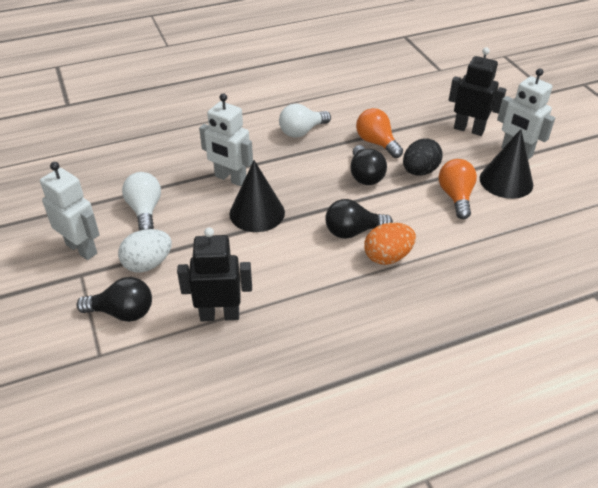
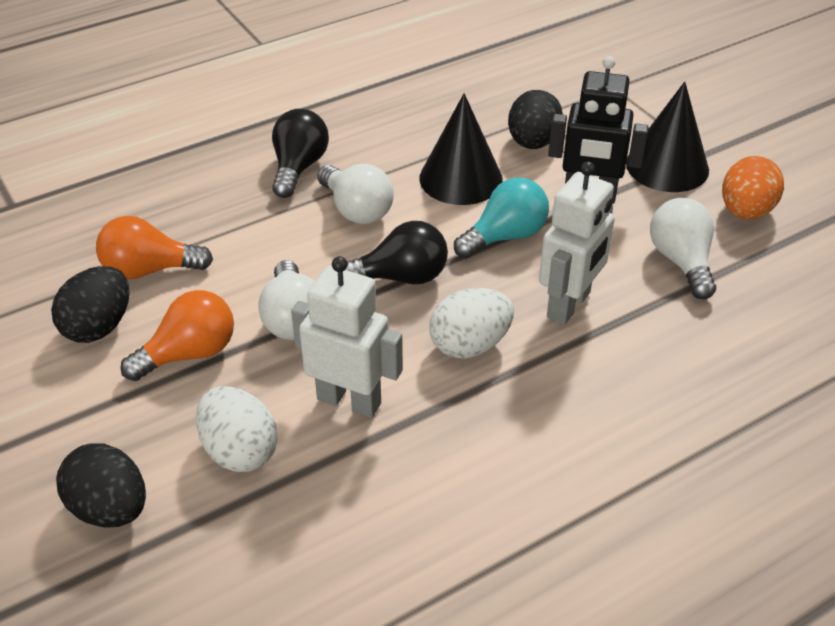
black egg: 1 -> 3
black light bulb: 3 -> 2
black robot: 2 -> 1
turquoise light bulb: 0 -> 1
white egg: 1 -> 2
white light bulb: 2 -> 3
white robot: 3 -> 2

